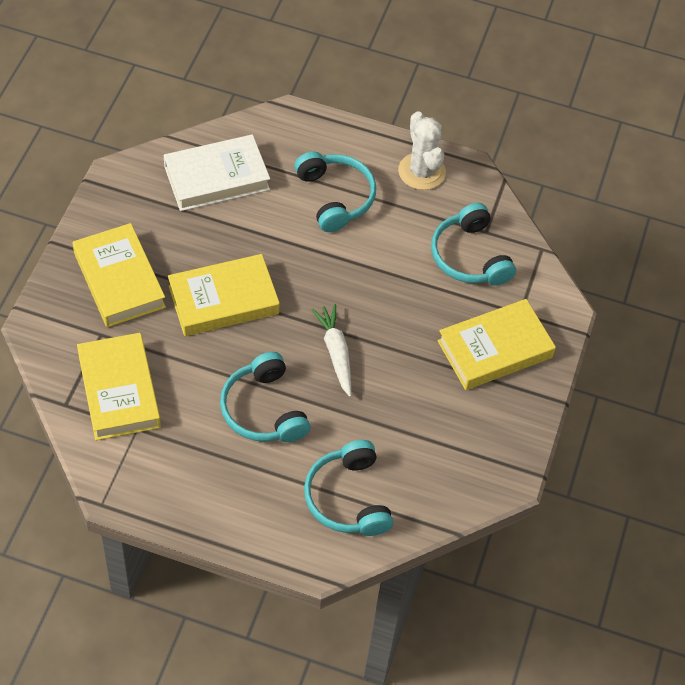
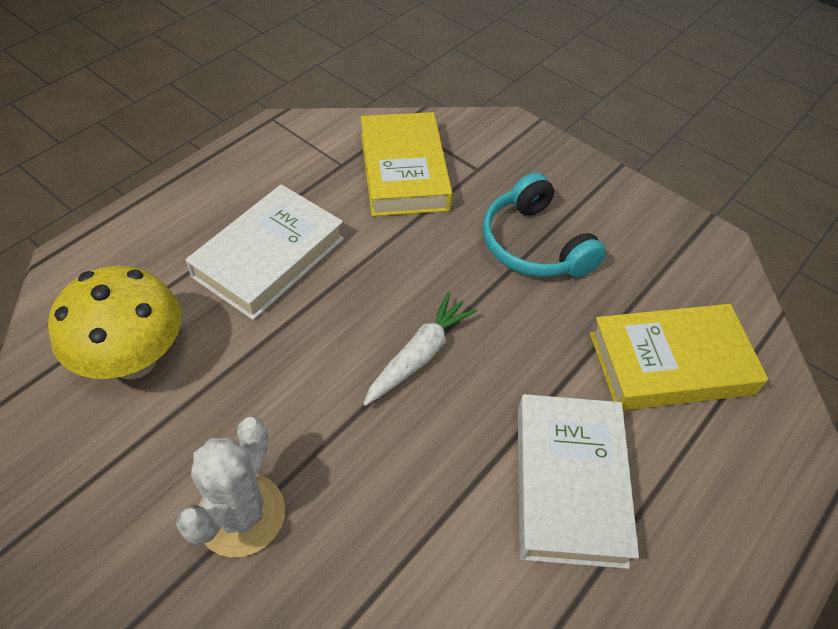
turquoise headphones: 4 -> 1
white book: 1 -> 2
yellow book: 4 -> 2
yellow mushroom: 0 -> 1

